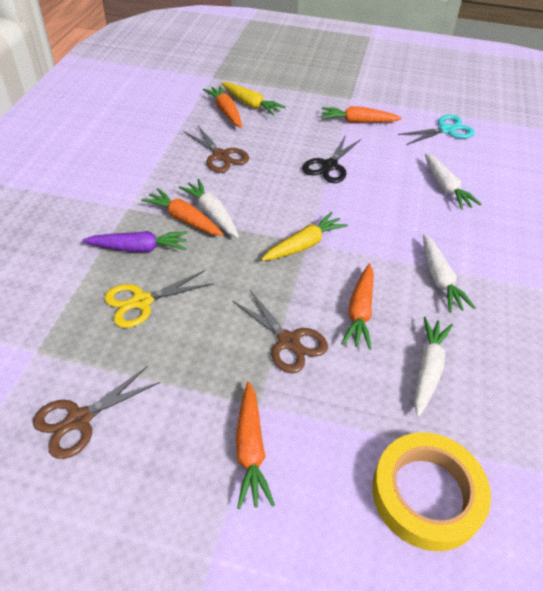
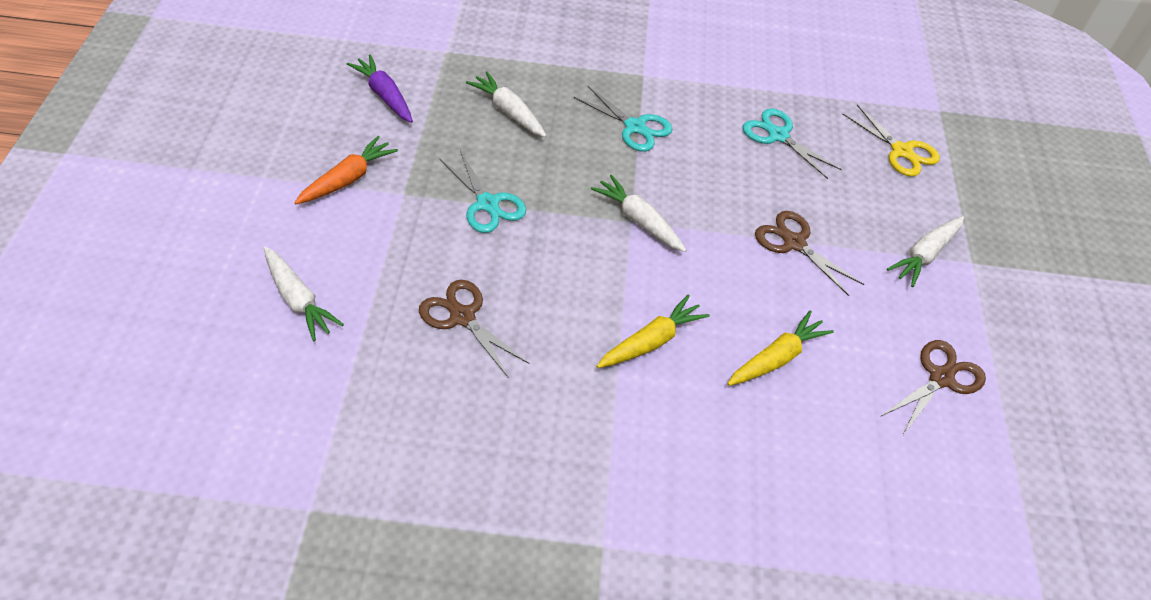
black scissors: 1 -> 0
orange carrot: 5 -> 1
turquoise scissors: 1 -> 3
yellow tape: 1 -> 0

